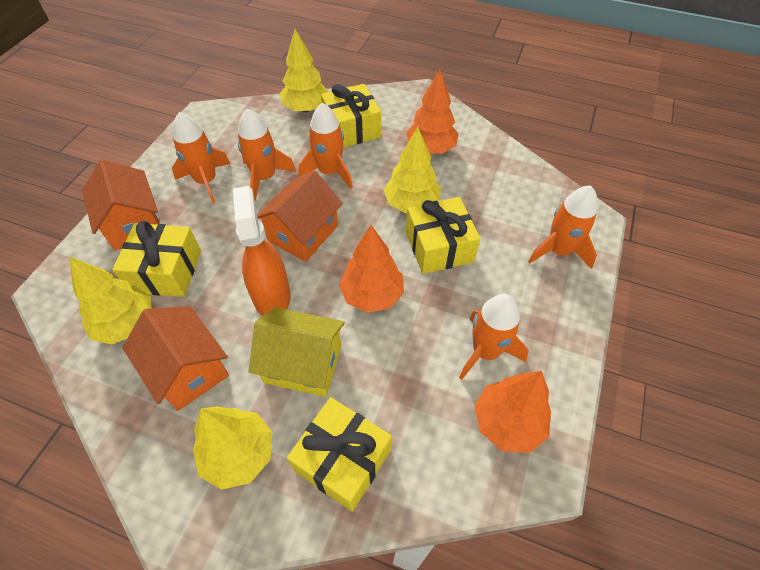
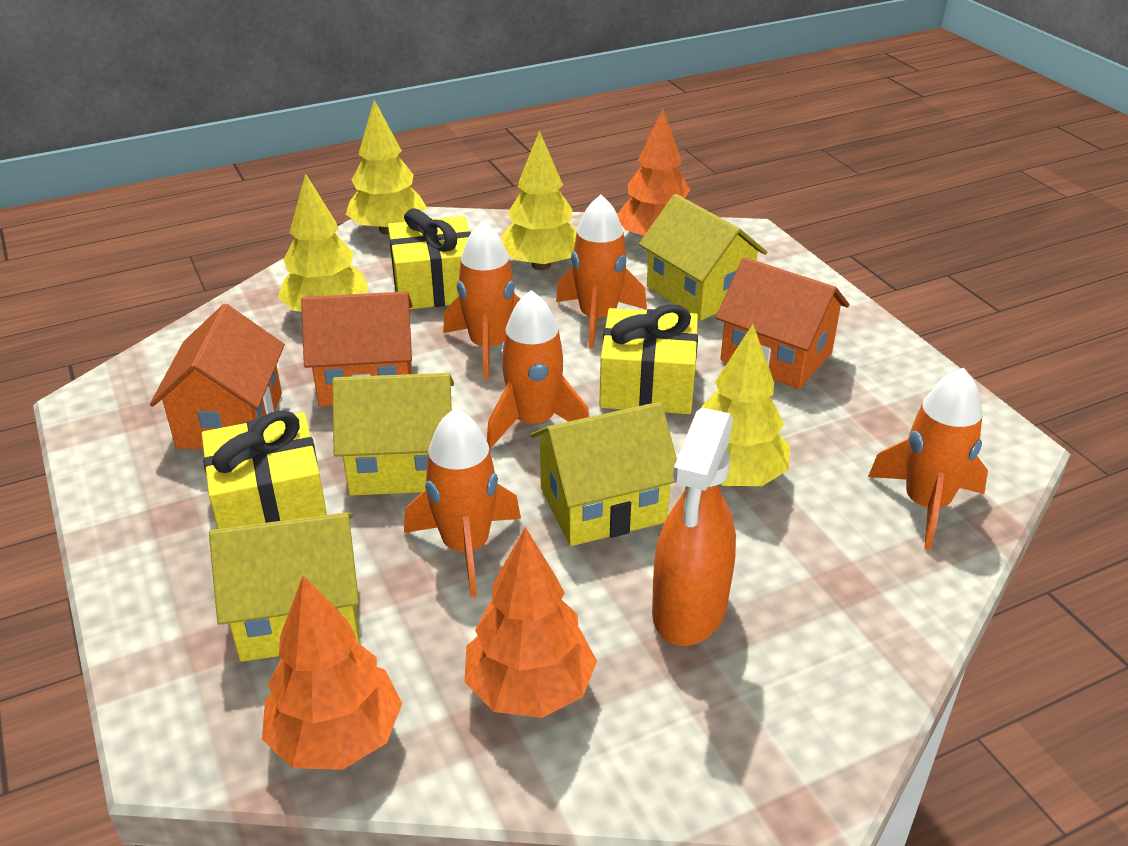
yellow gift: 4 -> 3
yellow house: 1 -> 4

